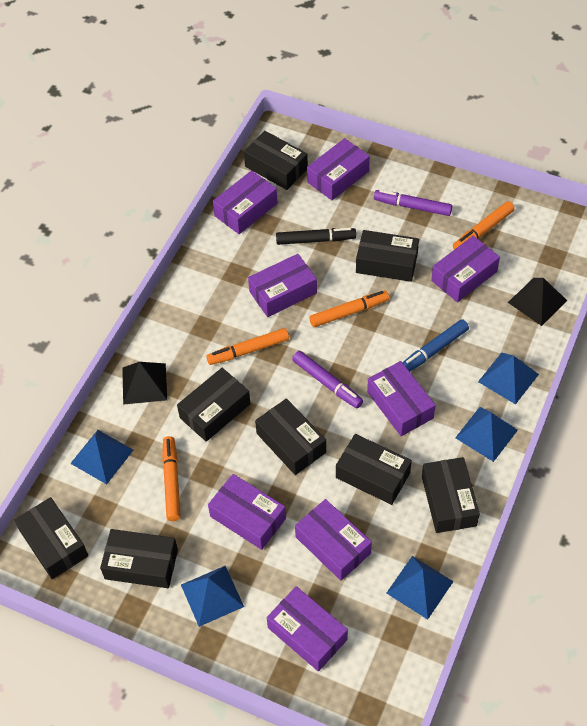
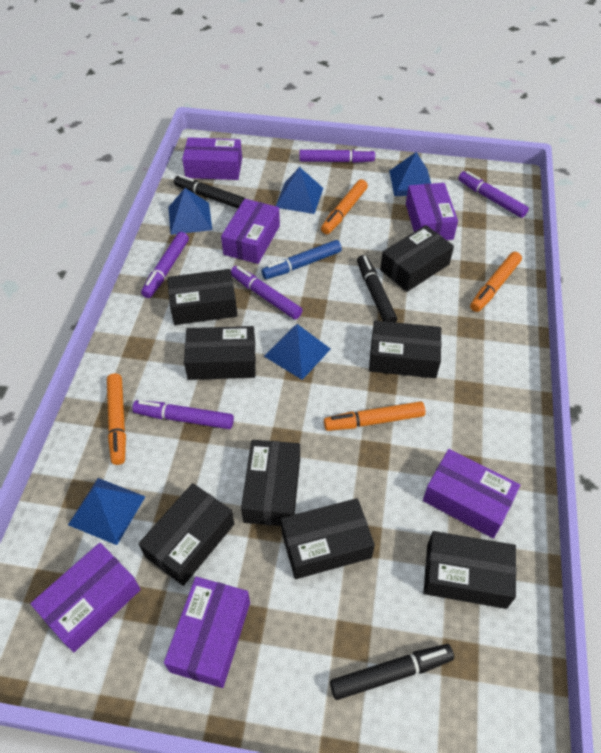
black marker: 1 -> 3
black pyramid: 2 -> 0
purple box: 8 -> 6
purple marker: 2 -> 5

